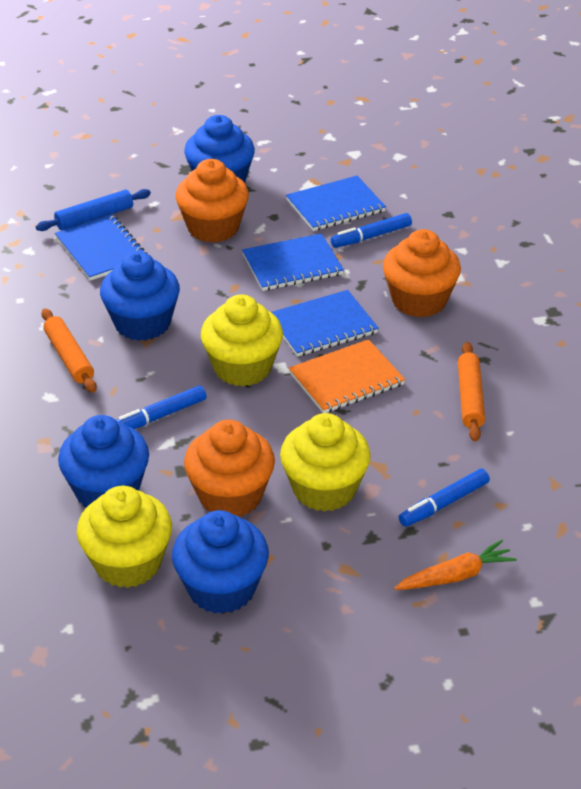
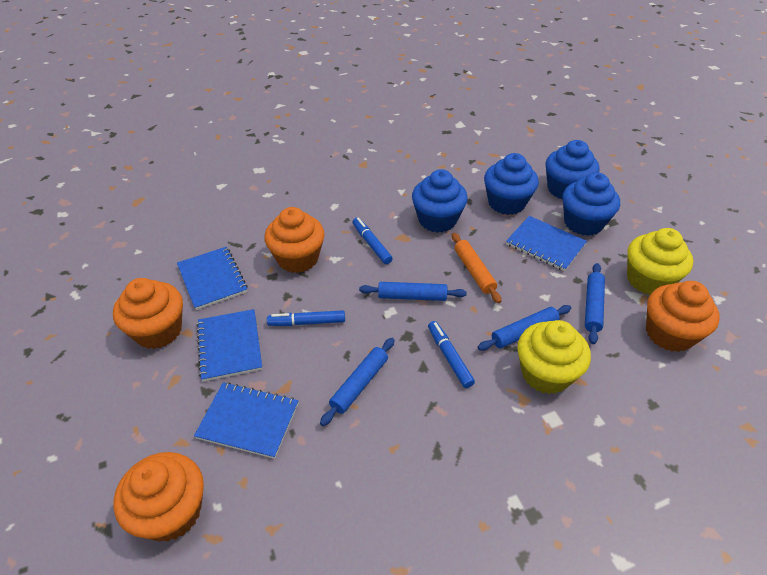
blue rolling pin: 1 -> 4
orange carrot: 1 -> 0
orange cupcake: 3 -> 4
orange notebook: 1 -> 0
orange rolling pin: 2 -> 1
yellow cupcake: 3 -> 2

